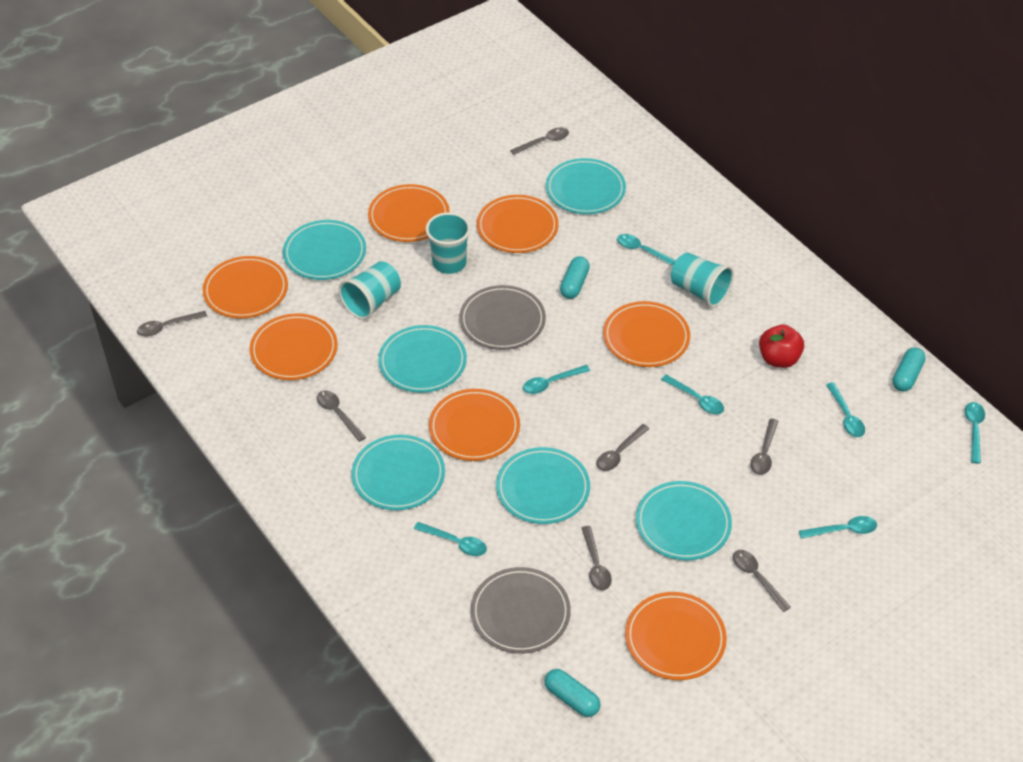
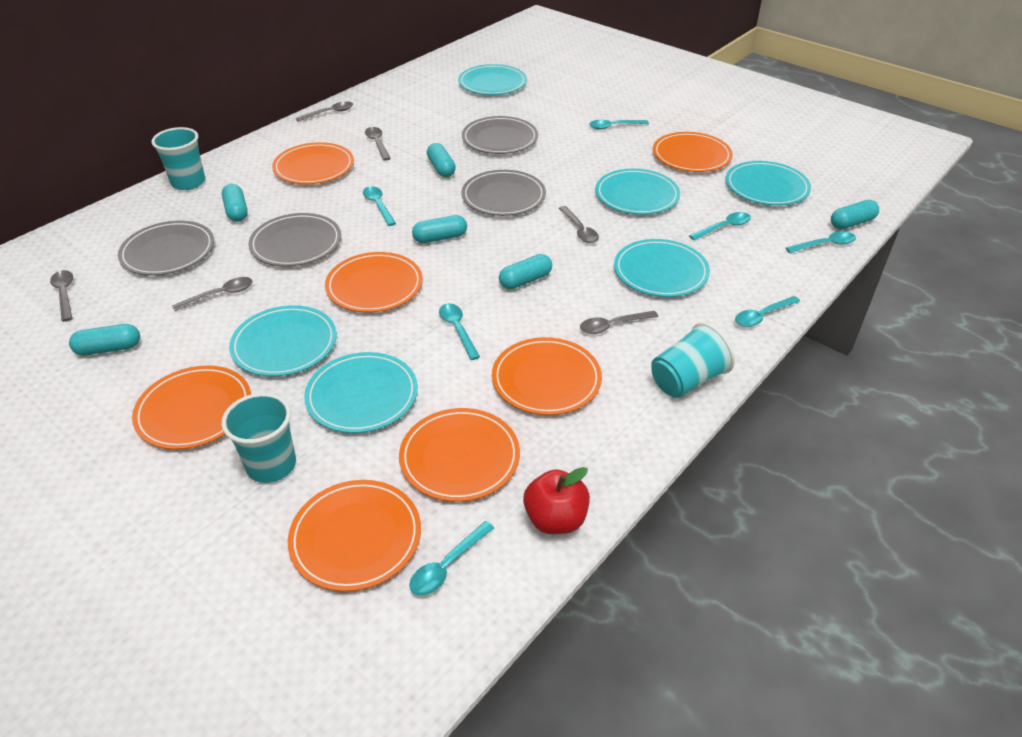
grey plate: 2 -> 4
grey spoon: 7 -> 6
turquoise capsule: 3 -> 6

